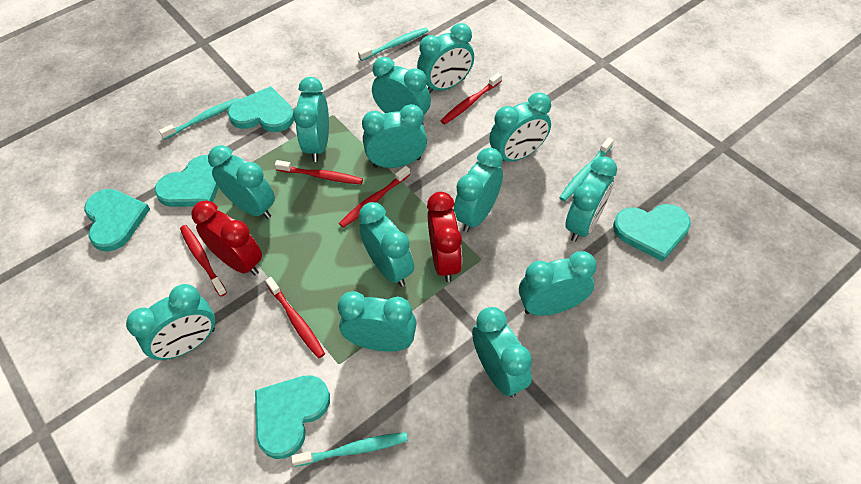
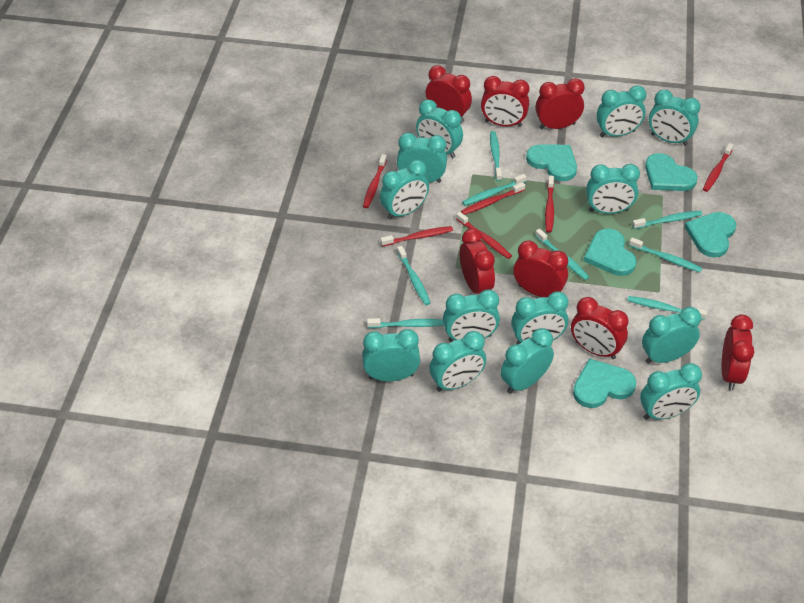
red clock: 2 -> 7
red toothbrush: 5 -> 6
turquoise toothbrush: 4 -> 8

